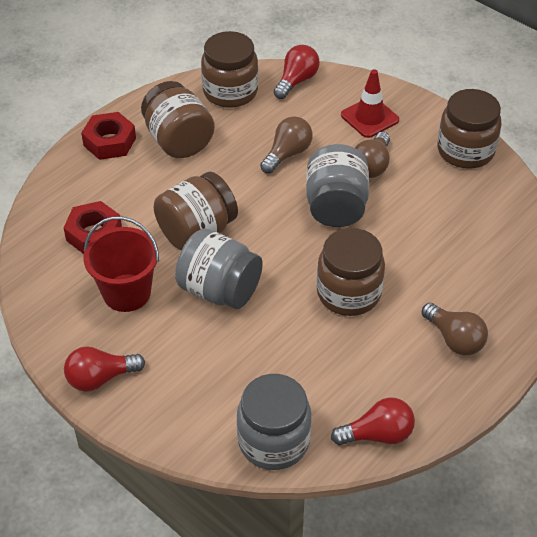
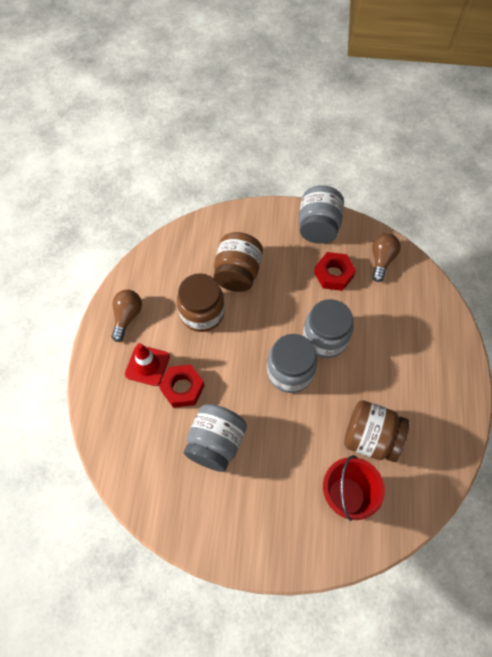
brown jar: 5 -> 3
brown light bulb: 3 -> 2
grey jar: 3 -> 4
red light bulb: 3 -> 0

